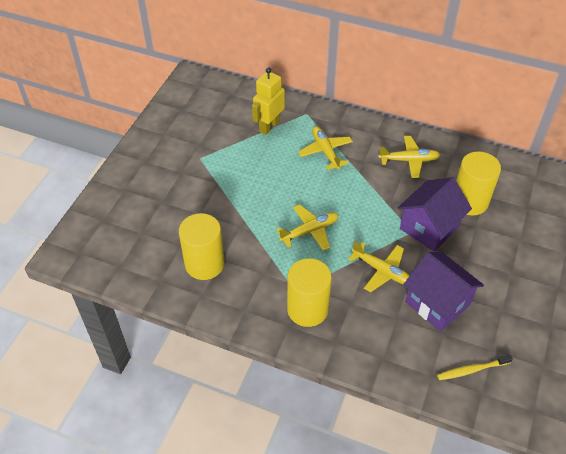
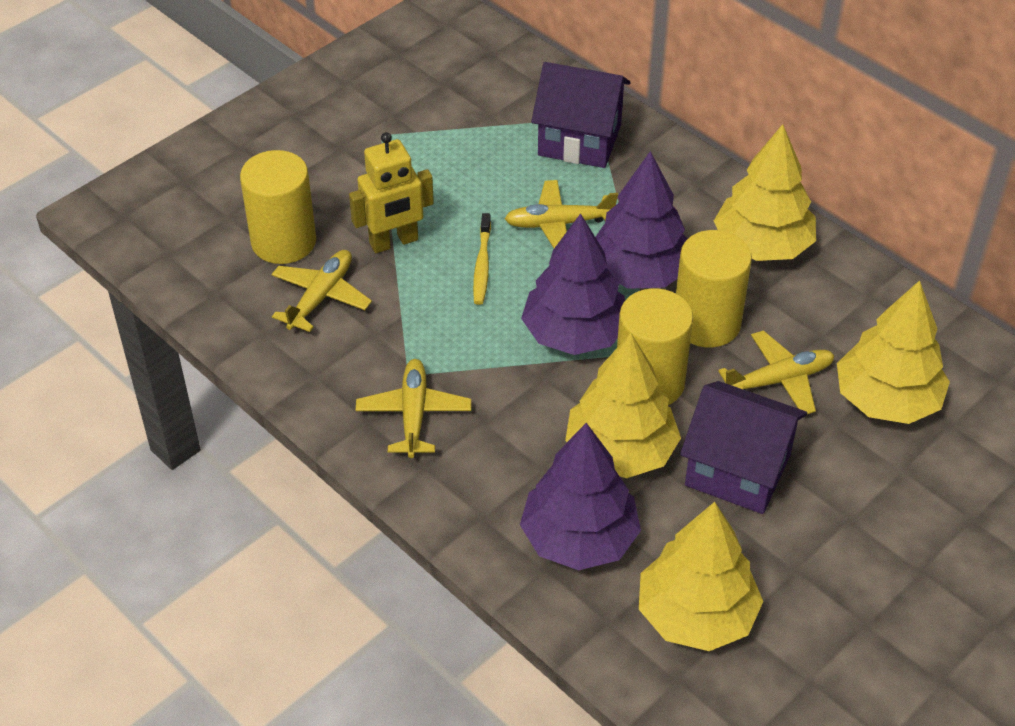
purple tree: 0 -> 3
yellow tree: 0 -> 4

